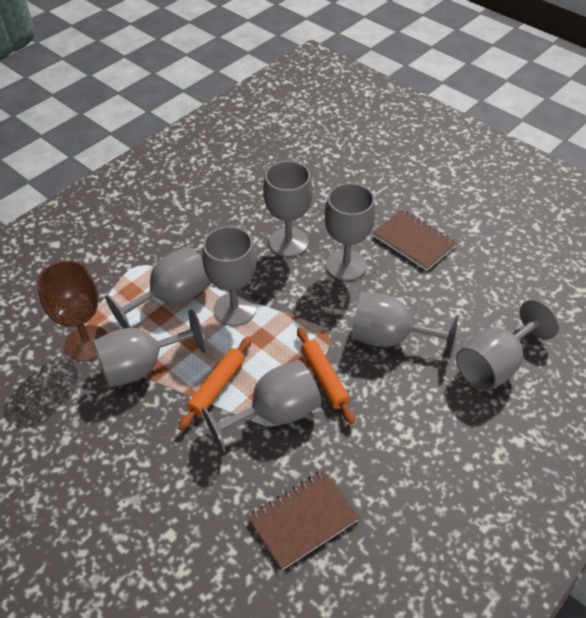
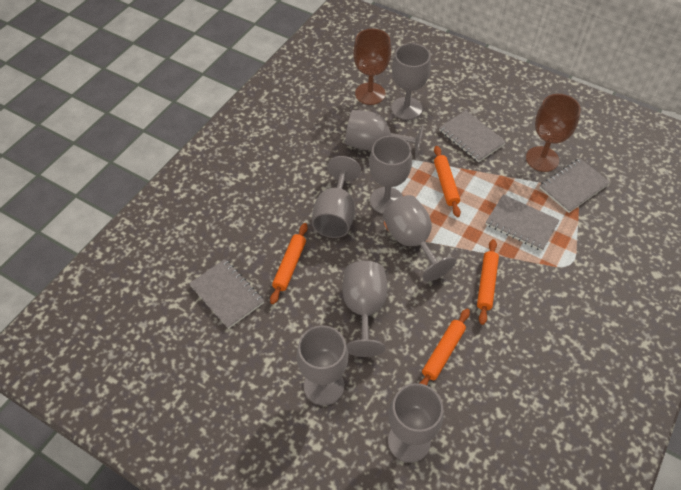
brown goblet: 1 -> 2
brown notebook: 2 -> 0
grey notebook: 0 -> 4
orange rolling pin: 2 -> 4

